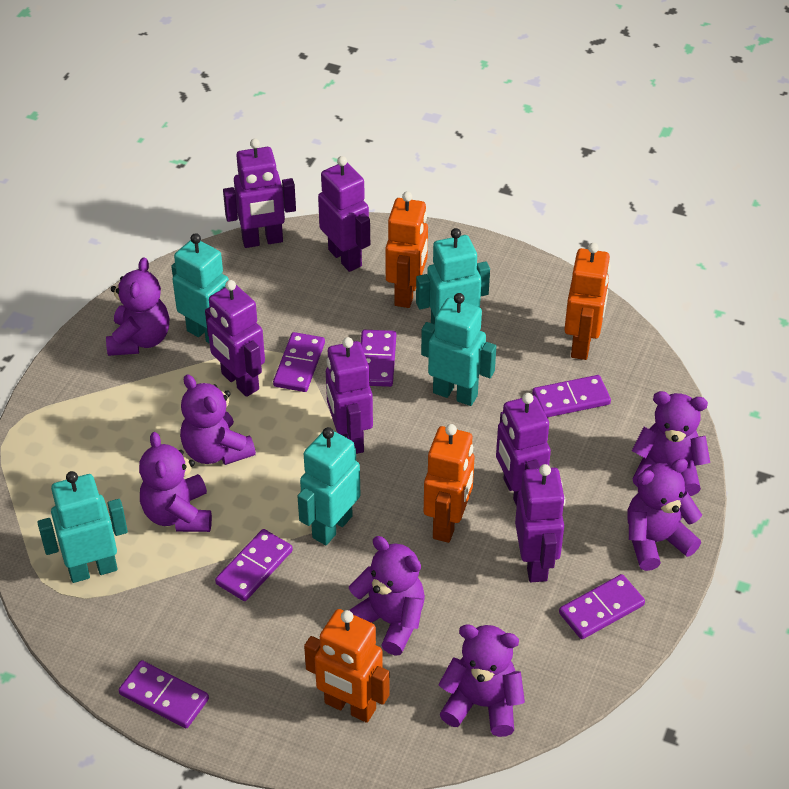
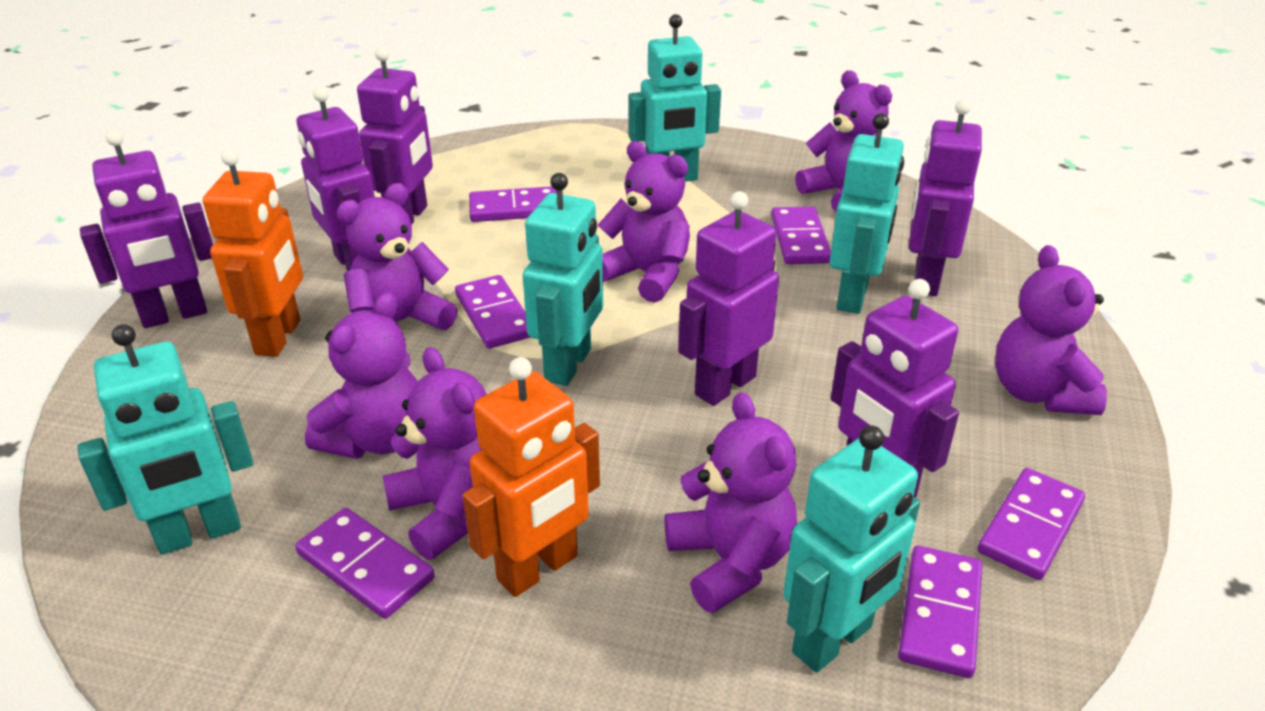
orange robot: 4 -> 2

